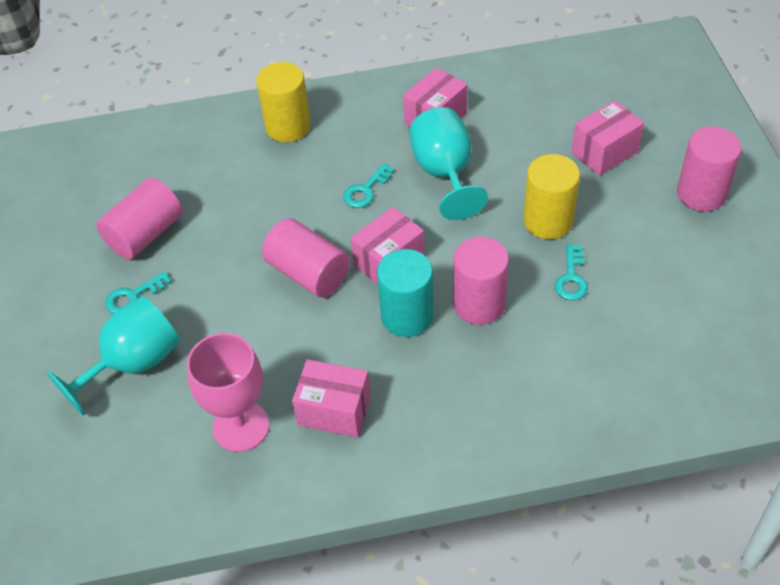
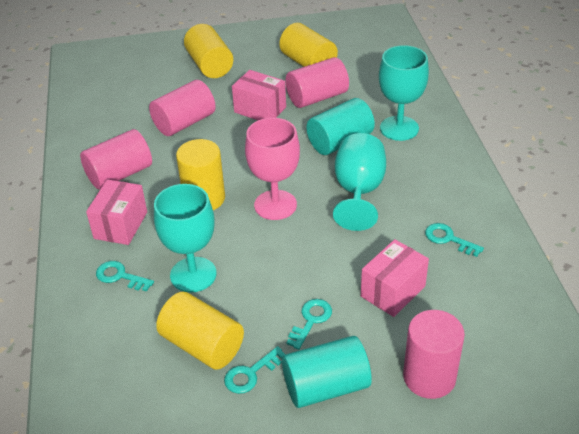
pink box: 4 -> 3
turquoise cylinder: 1 -> 2
turquoise goblet: 2 -> 3
turquoise key: 3 -> 4
yellow cylinder: 2 -> 4

